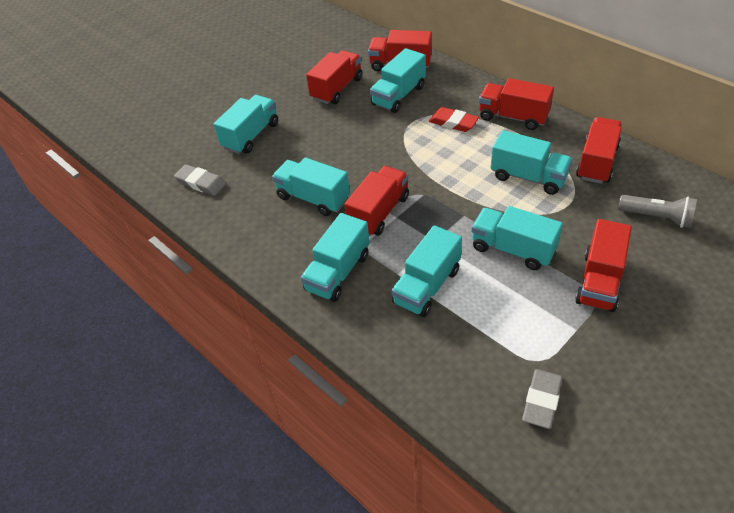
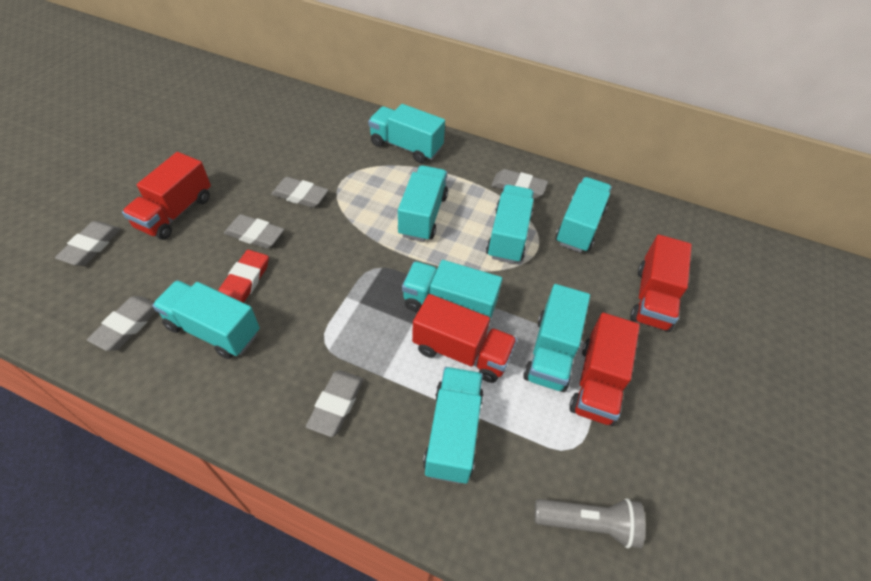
grey eraser: 2 -> 6
red truck: 6 -> 4
turquoise truck: 7 -> 8

